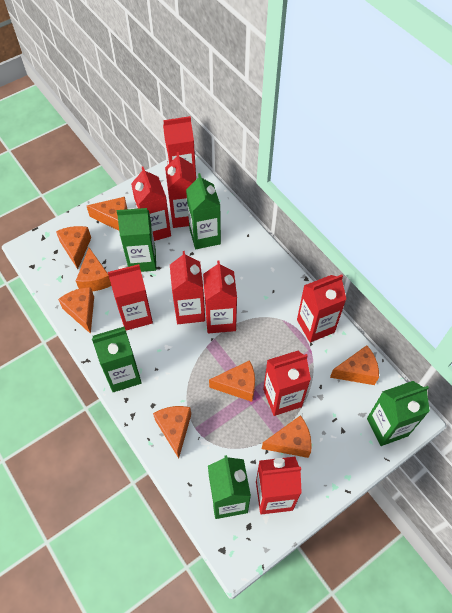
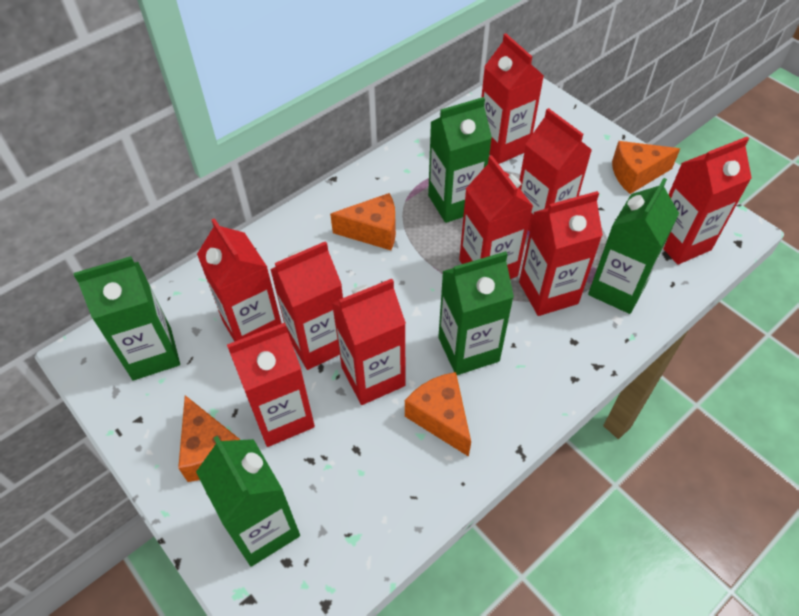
orange cheese: 8 -> 4

